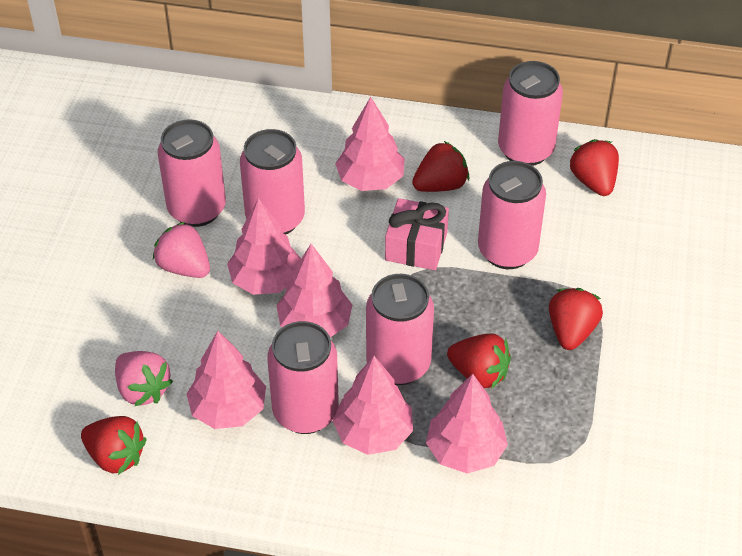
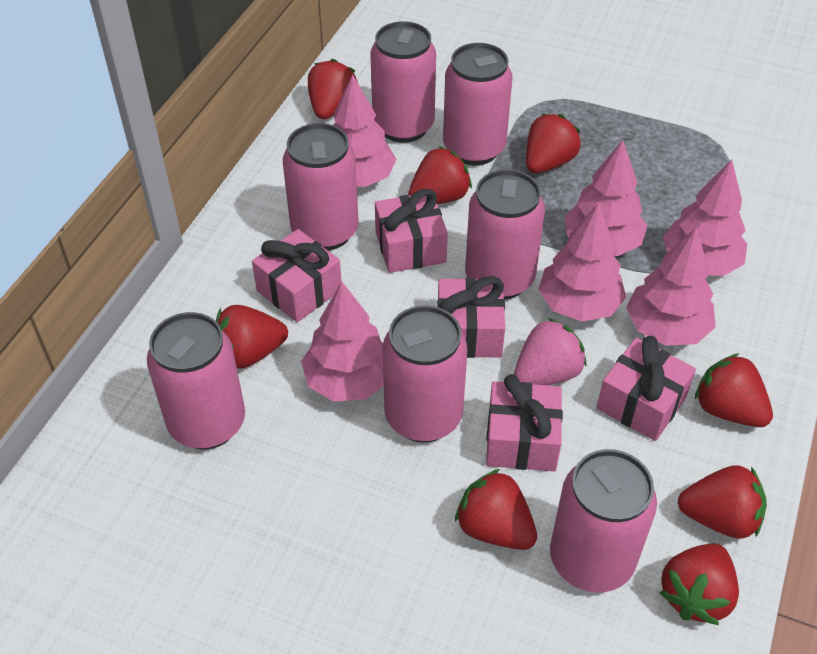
pink can: 6 -> 7
pink gift: 1 -> 5
pink strawberry: 2 -> 1
red strawberry: 5 -> 8

